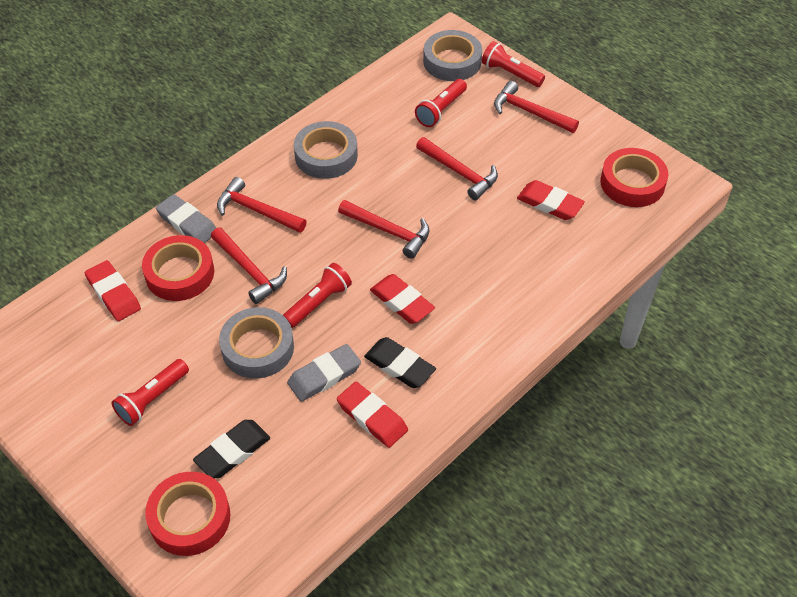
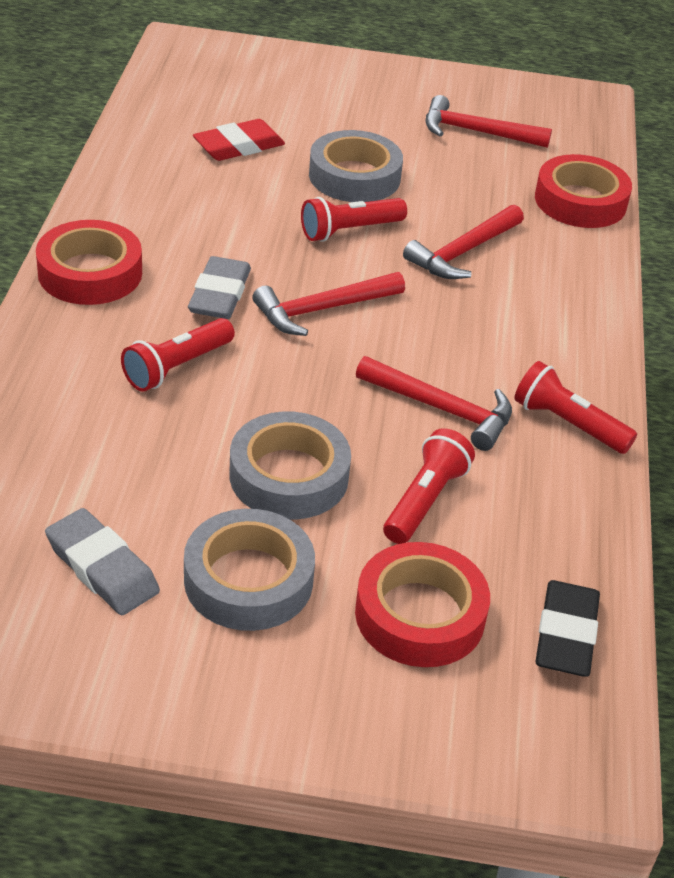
black eraser: 2 -> 1
red eraser: 4 -> 1
red hammer: 5 -> 4

